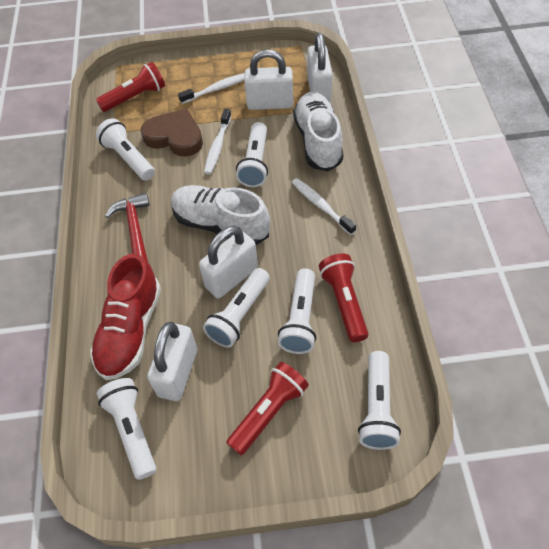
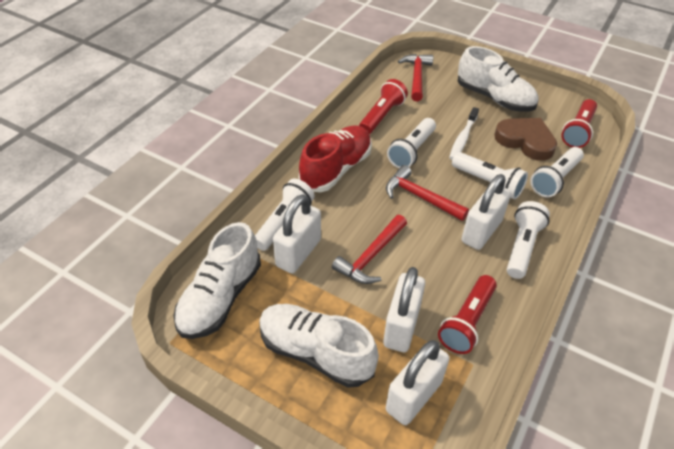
red hammer: 1 -> 3
white flashlight: 6 -> 5
white shoe: 2 -> 3
white toothbrush: 3 -> 1

